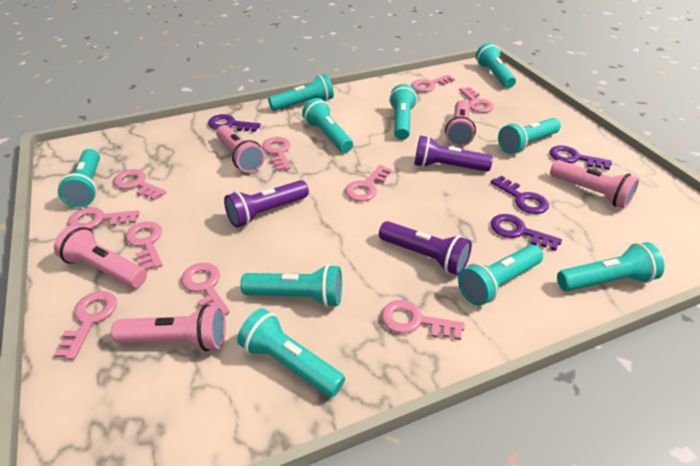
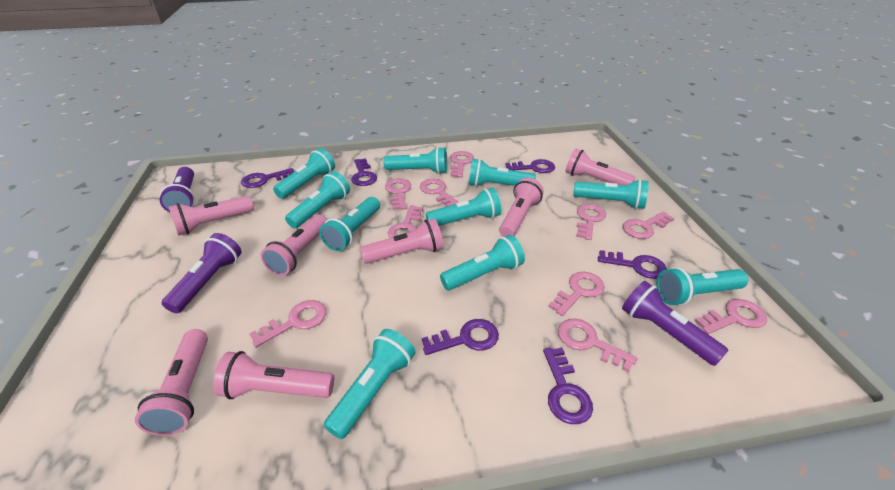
pink flashlight: 5 -> 7
purple key: 4 -> 6

